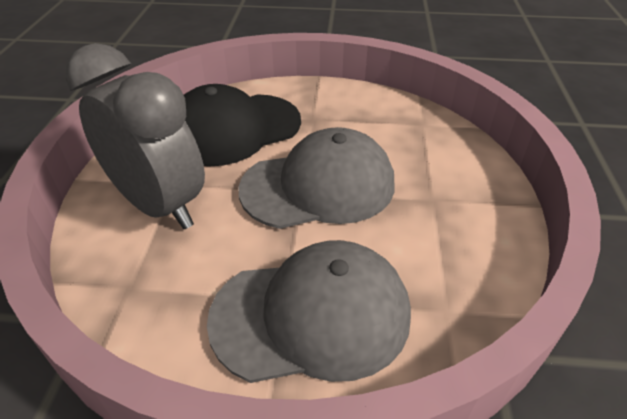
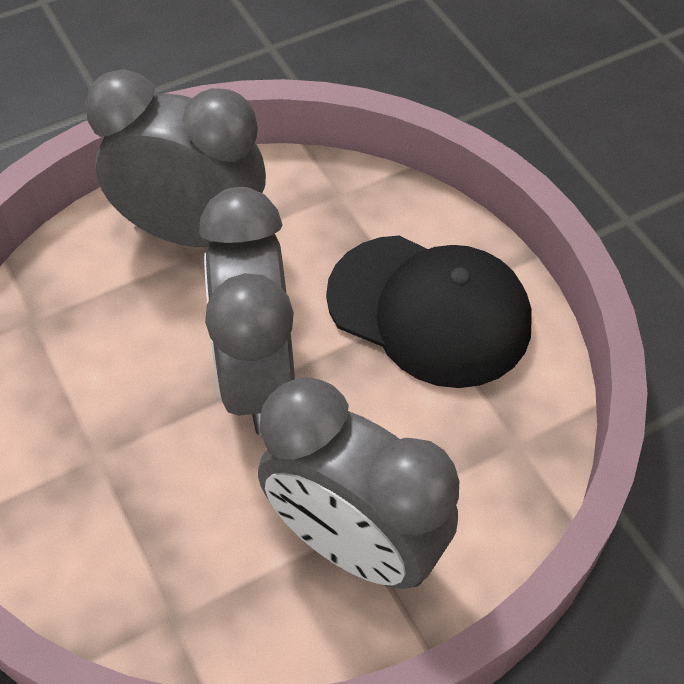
grey cap: 2 -> 0
grey clock: 1 -> 3

